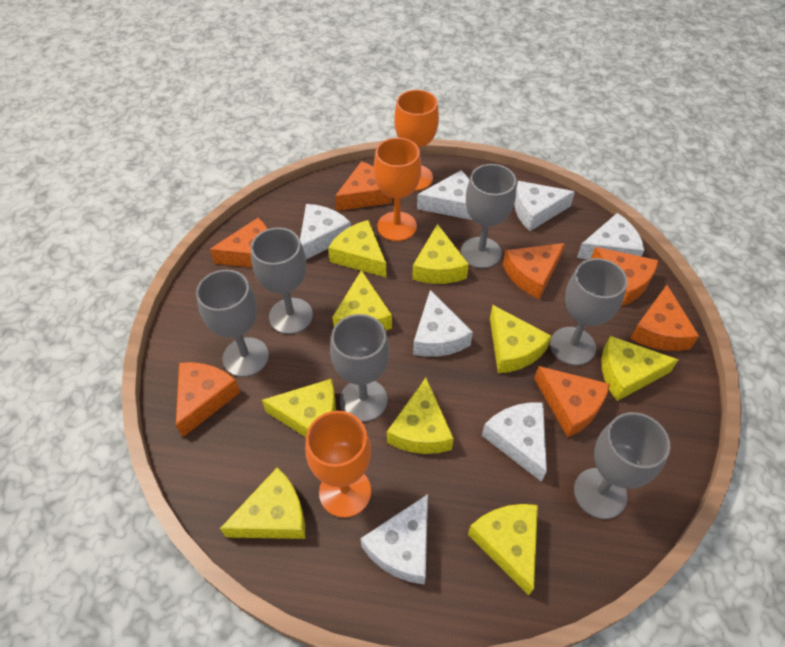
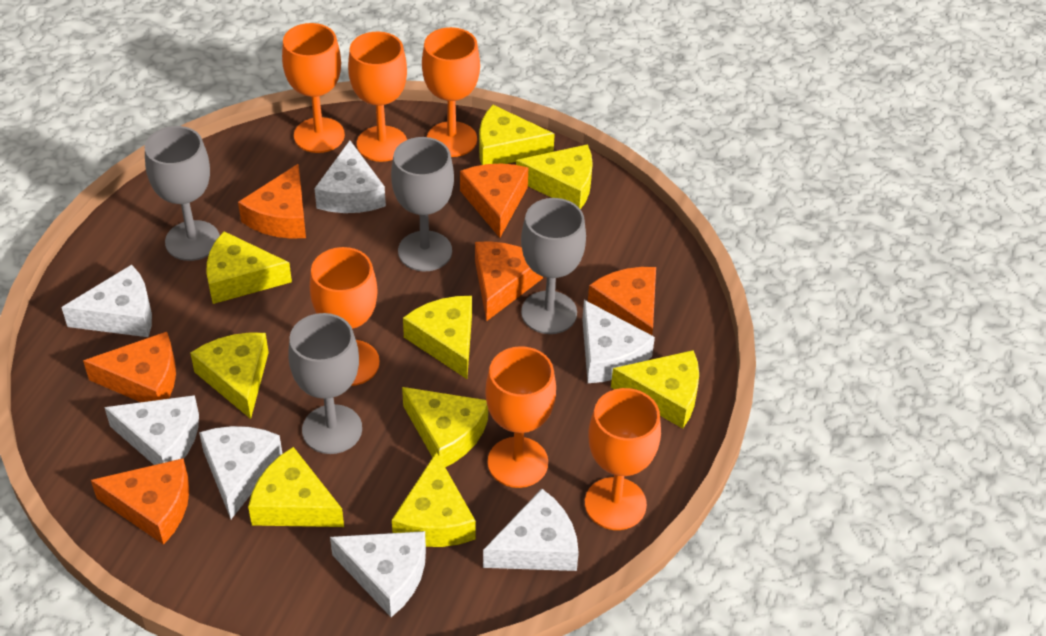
grey goblet: 6 -> 4
orange cheese: 7 -> 6
orange goblet: 3 -> 6

